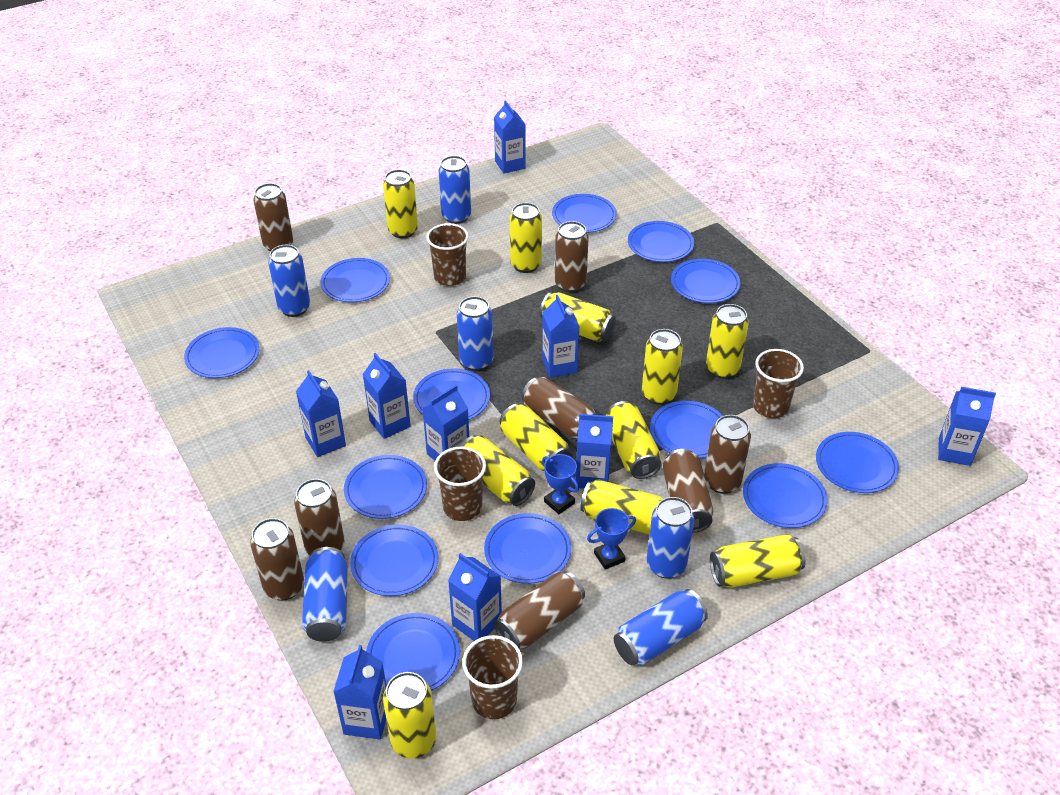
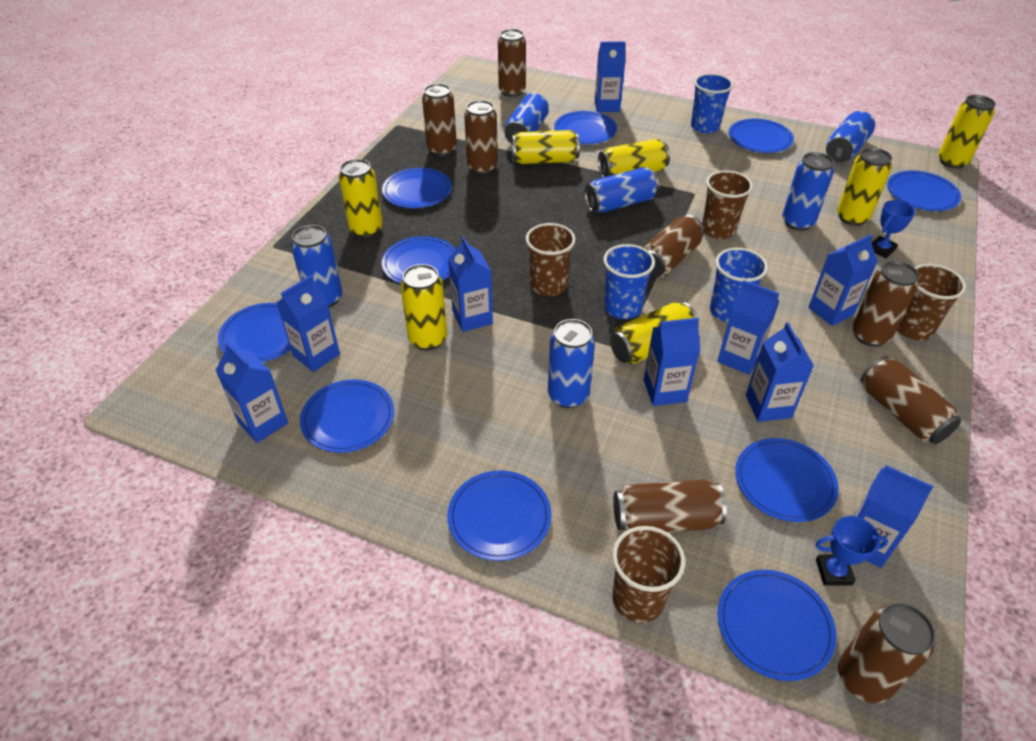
blue cup: 0 -> 3
blue plate: 13 -> 10
yellow can: 11 -> 7

